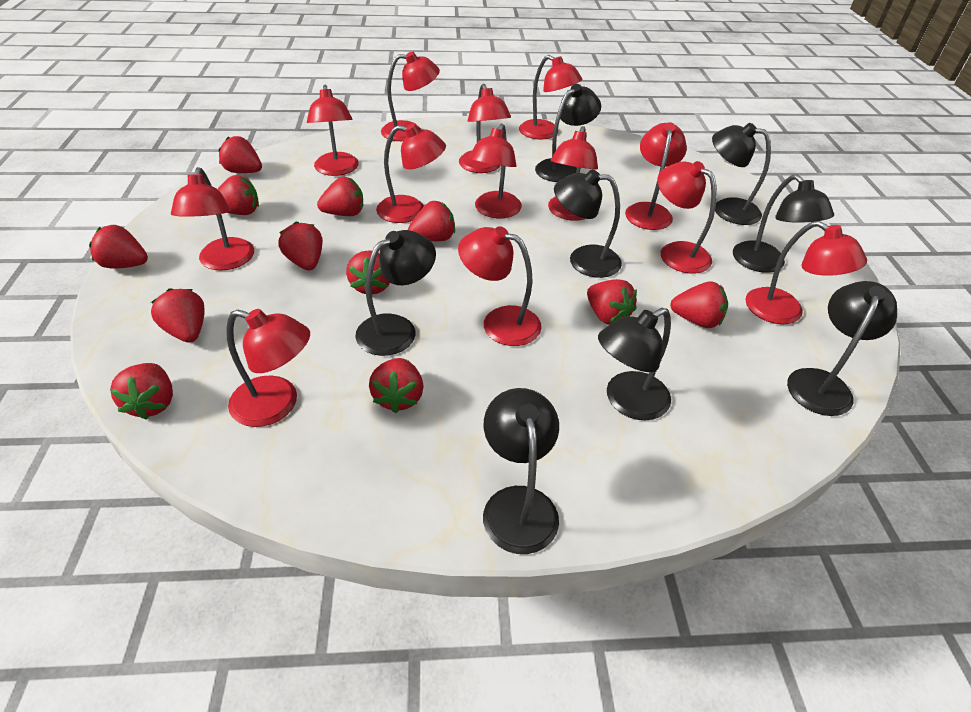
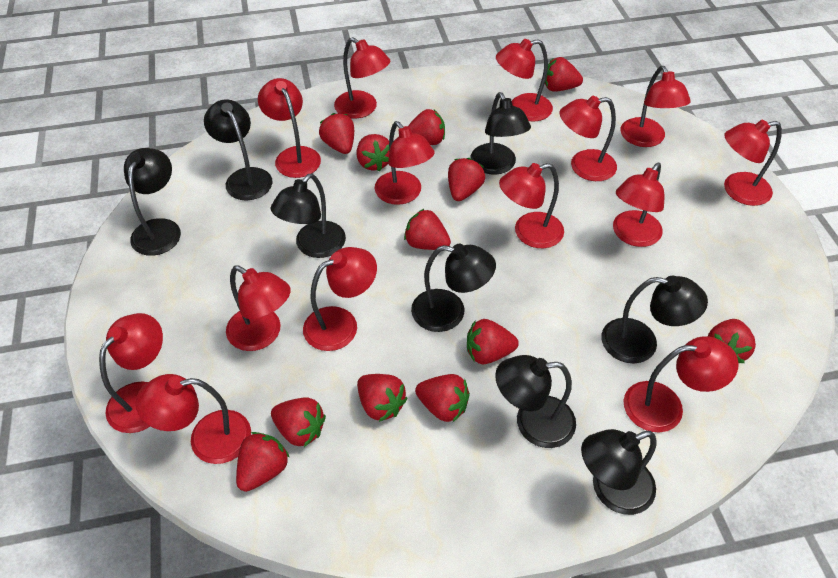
red lamp: 13 -> 14

